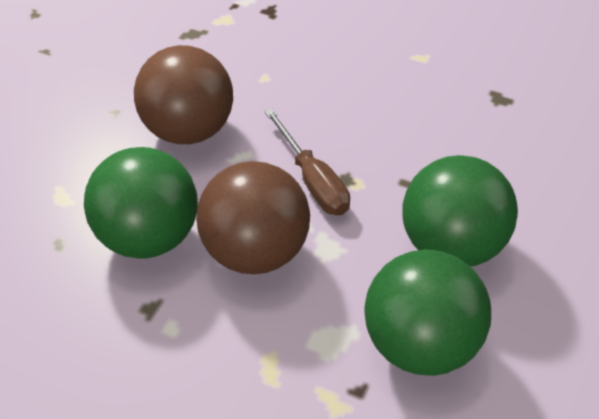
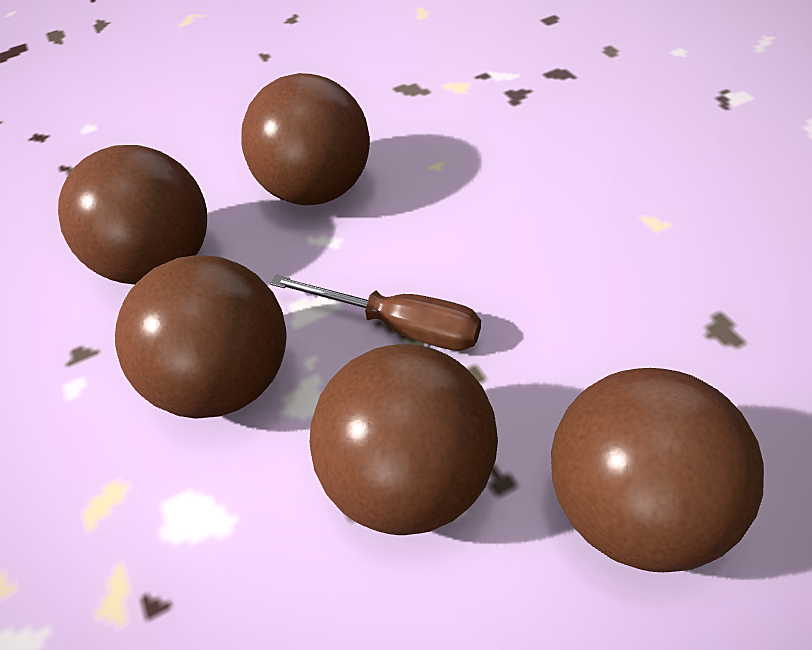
brown ball: 2 -> 5
green ball: 3 -> 0

